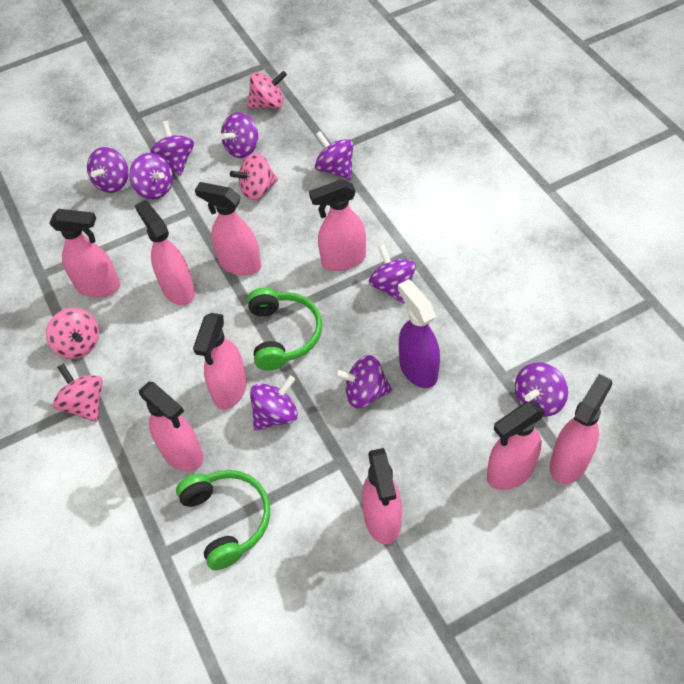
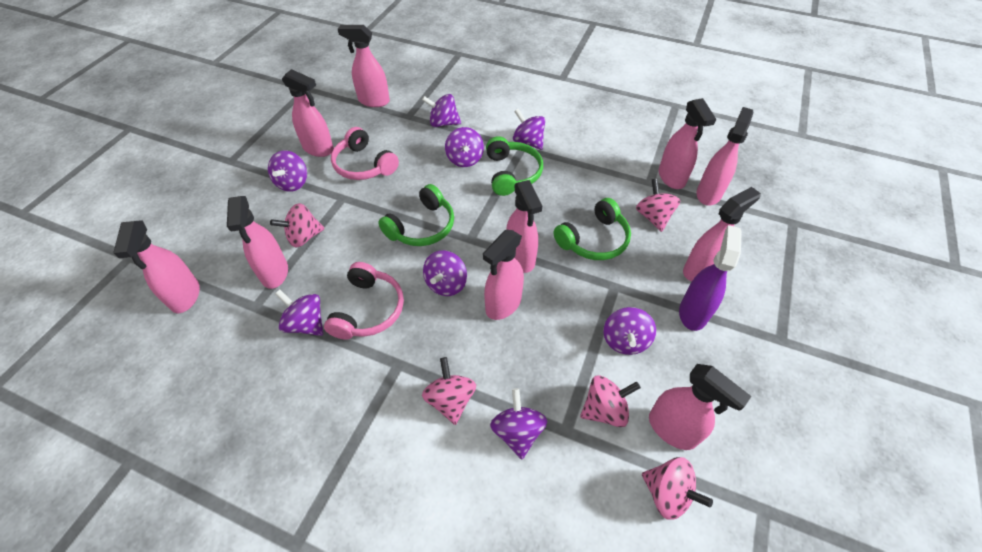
green headphones: 2 -> 3
pink headphones: 0 -> 2
pink spinning top: 4 -> 5
pink spray bottle: 9 -> 10
purple spinning top: 9 -> 8

